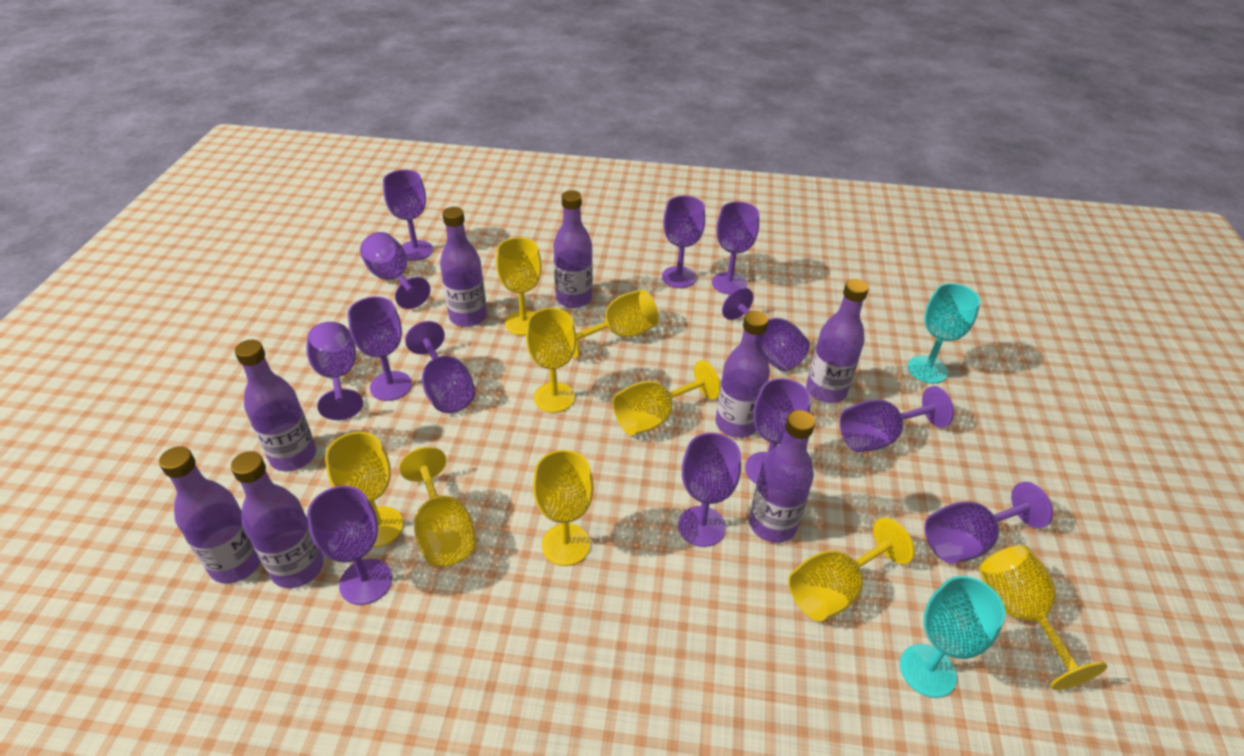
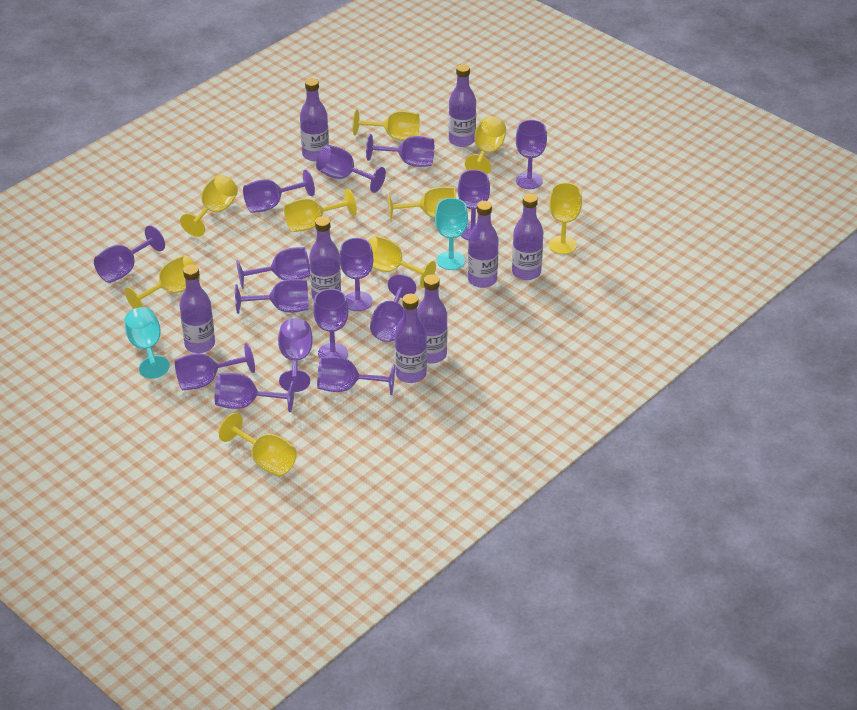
purple goblet: 13 -> 15

